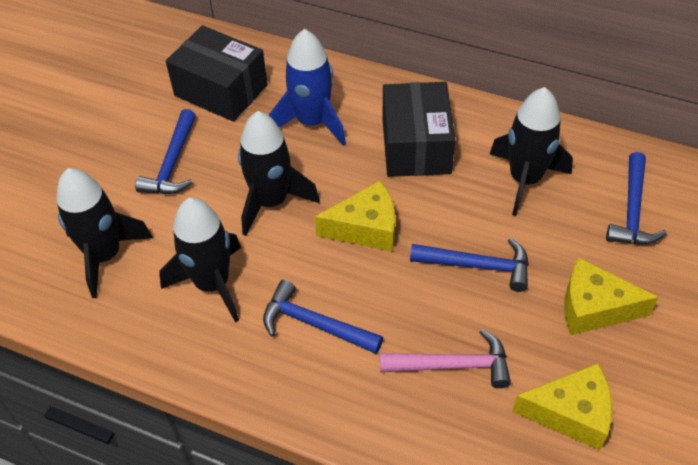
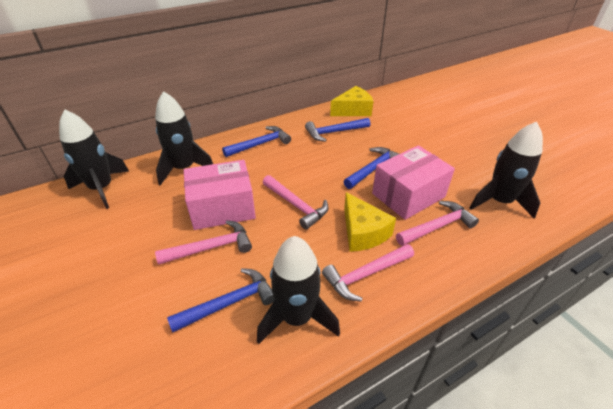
black box: 2 -> 0
blue rocket: 1 -> 0
pink box: 0 -> 2
pink hammer: 1 -> 4
yellow cheese: 3 -> 2

